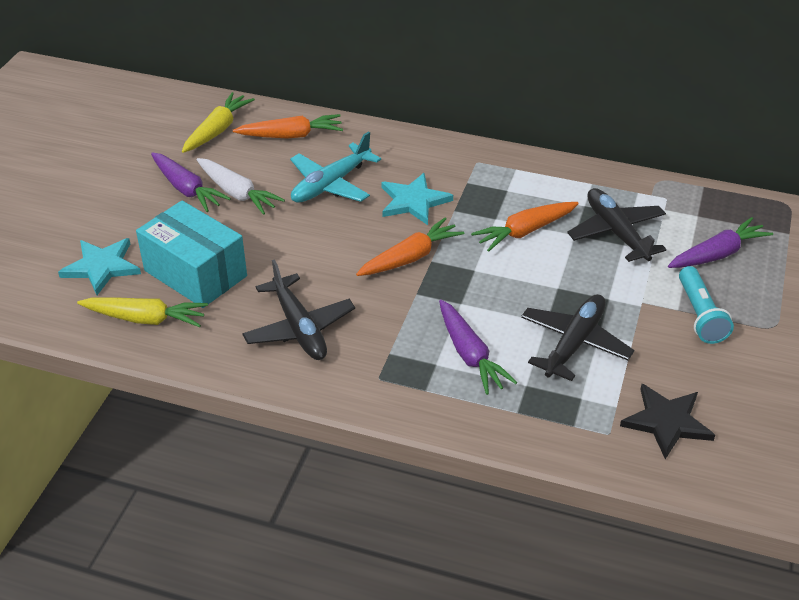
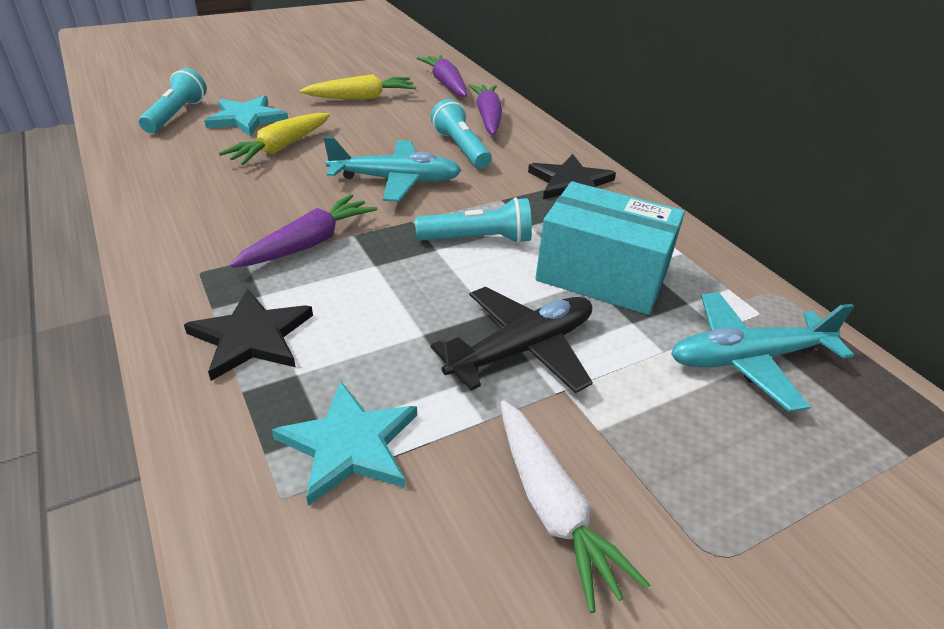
black plane: 3 -> 1
black star: 1 -> 2
orange carrot: 3 -> 0
turquoise flashlight: 1 -> 3
turquoise plane: 1 -> 2

